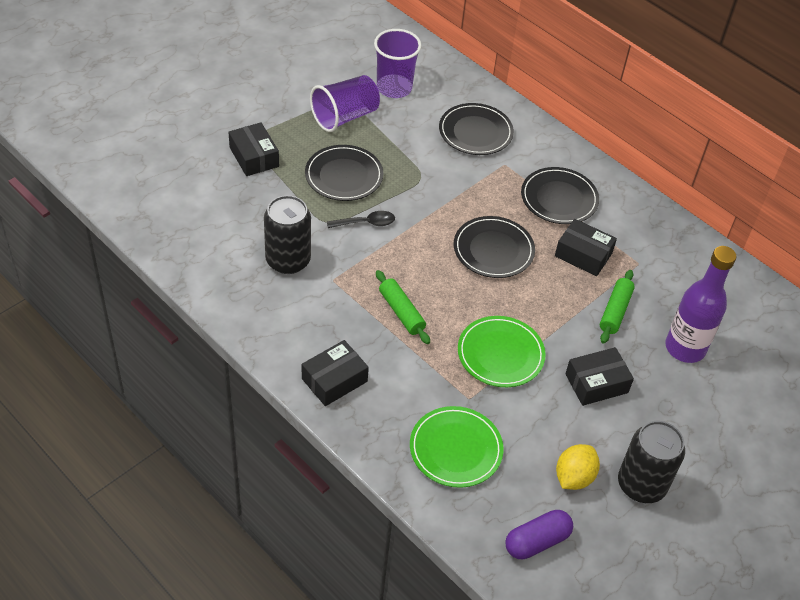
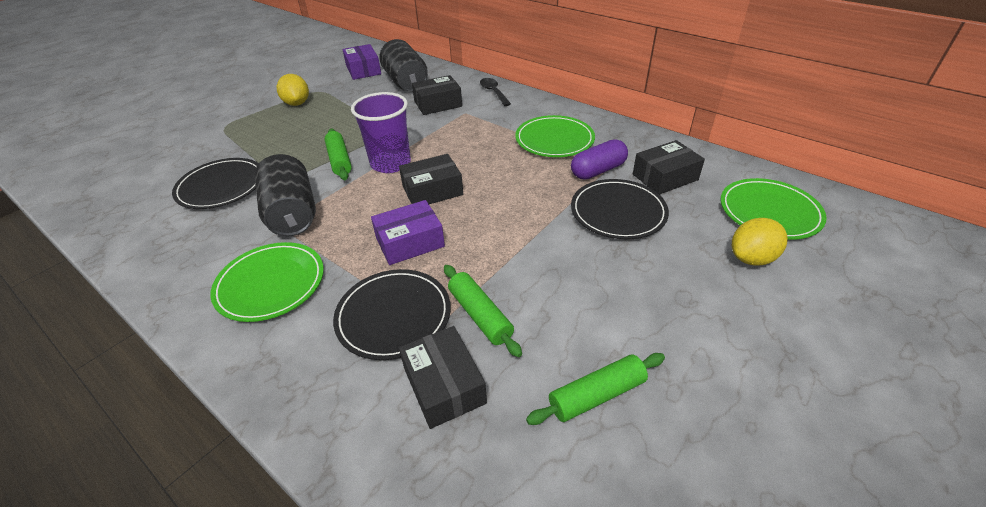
black plate: 4 -> 3
green plate: 2 -> 3
green rolling pin: 2 -> 3
purple bottle: 1 -> 0
purple box: 0 -> 2
purple cup: 2 -> 1
yellow lemon: 1 -> 2

